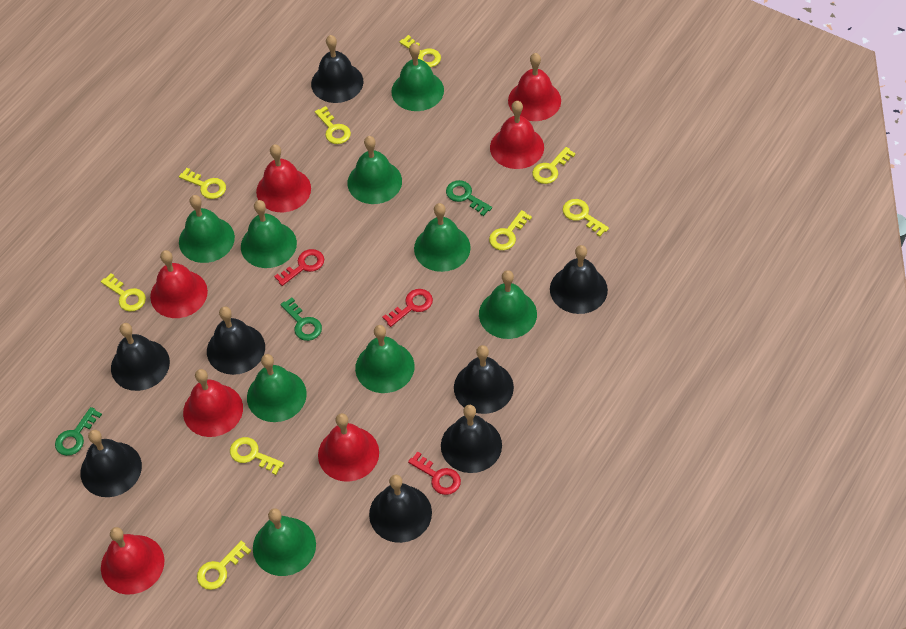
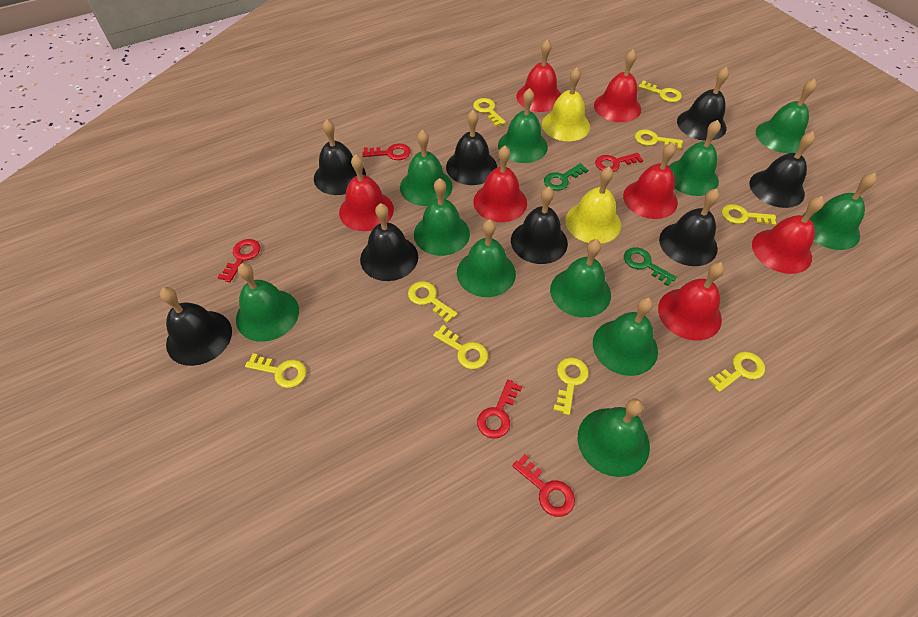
green bell: 9 -> 11
green key: 3 -> 2
red key: 3 -> 5
yellow bell: 0 -> 2

